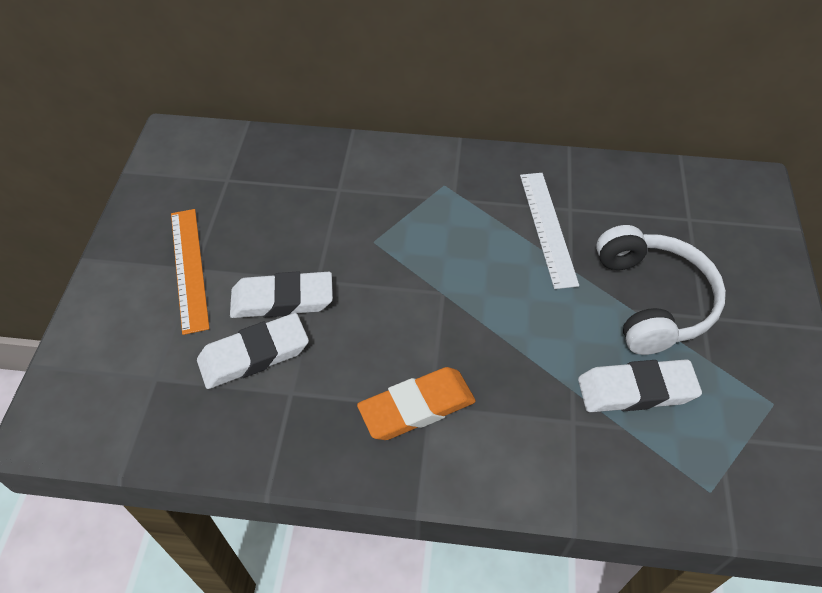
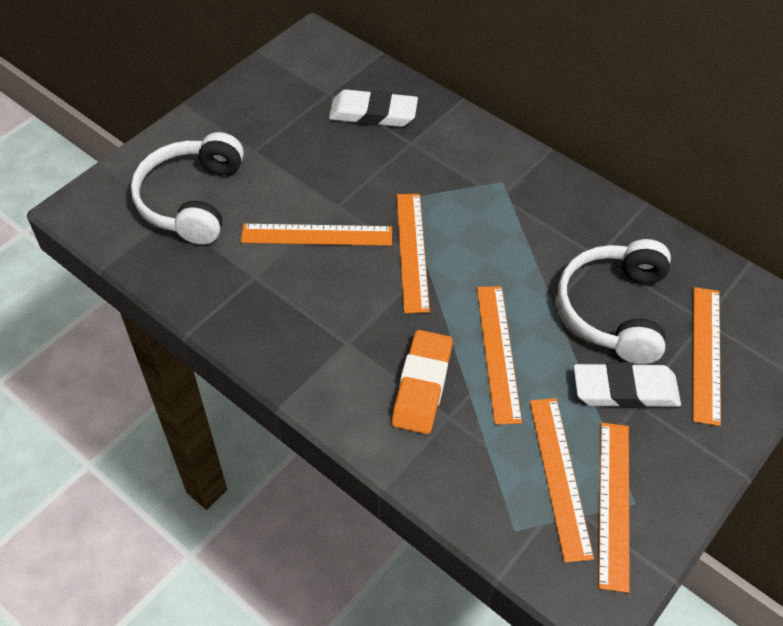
orange ruler: 1 -> 6
white eraser: 3 -> 2
white headphones: 1 -> 2
white ruler: 1 -> 0

